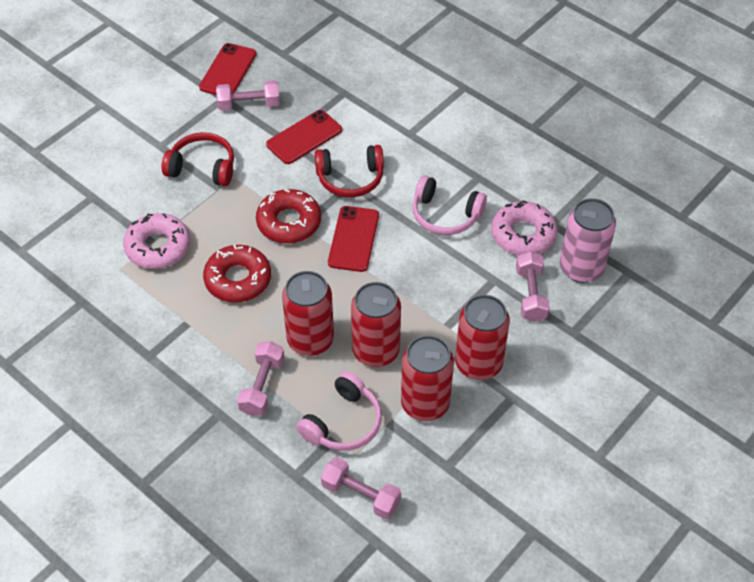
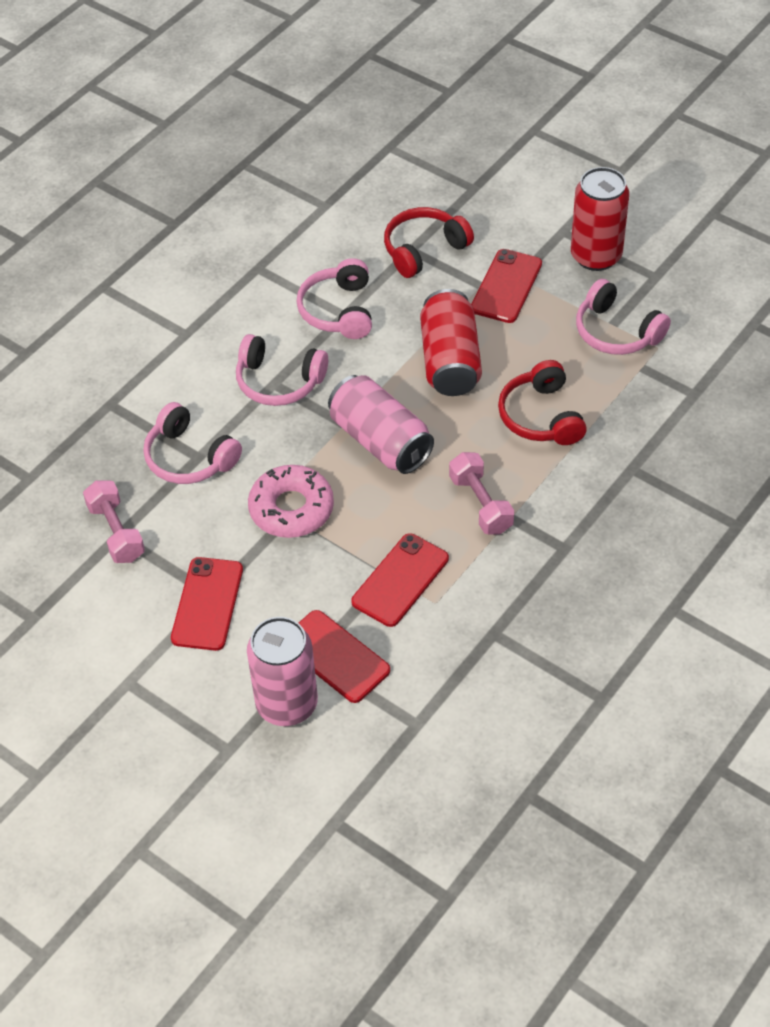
pink can: 1 -> 2
pink donut: 2 -> 1
pink dumbbell: 4 -> 2
pink headphones: 2 -> 4
red can: 4 -> 2
red donut: 2 -> 0
red phone: 3 -> 4

